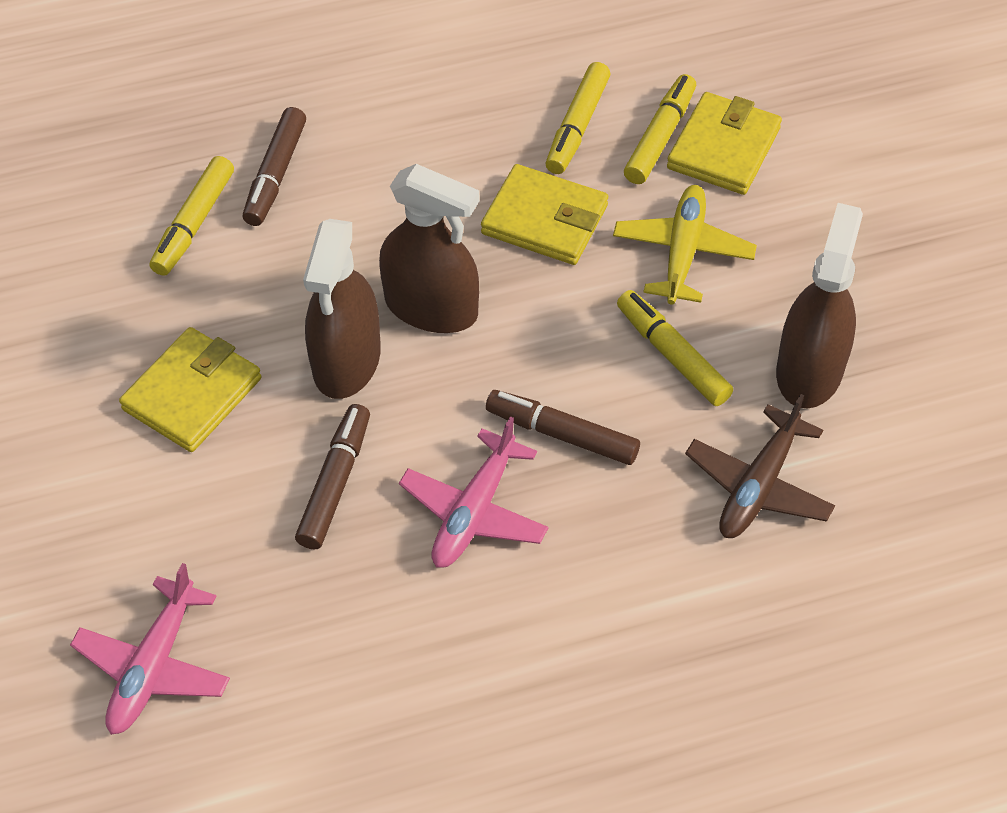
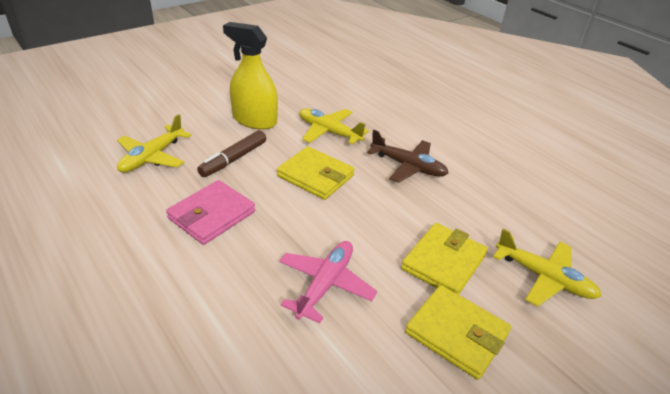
brown marker: 3 -> 1
brown spray bottle: 3 -> 0
pink plane: 2 -> 1
pink wallet: 0 -> 1
yellow marker: 4 -> 0
yellow plane: 1 -> 3
yellow spray bottle: 0 -> 1

